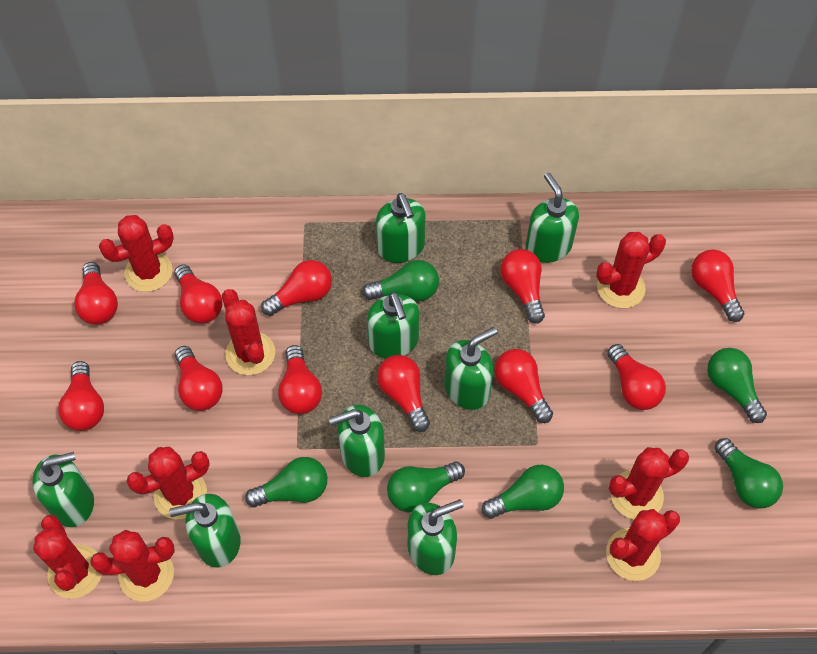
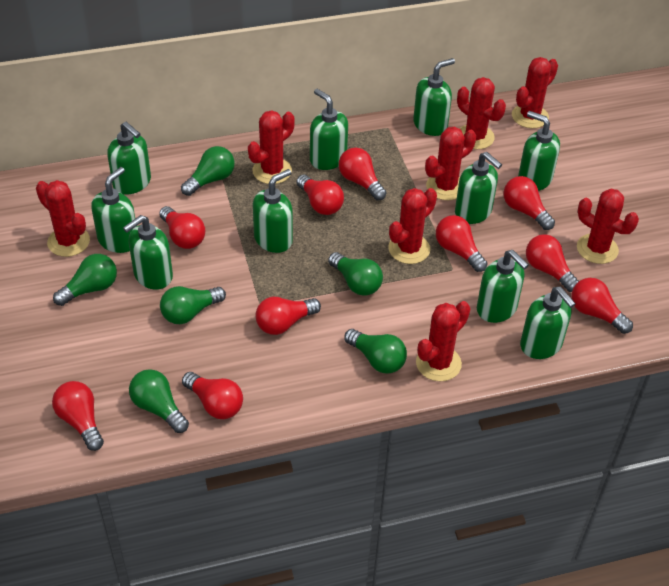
green soap dispenser: 8 -> 10
red light bulb: 11 -> 10

